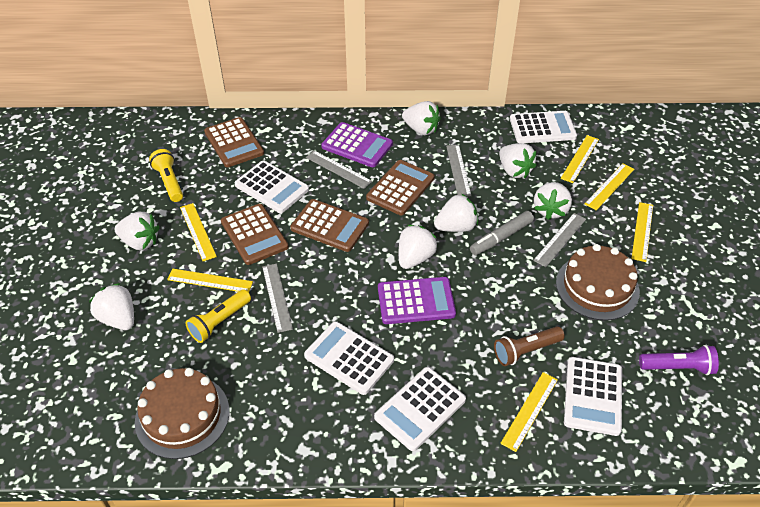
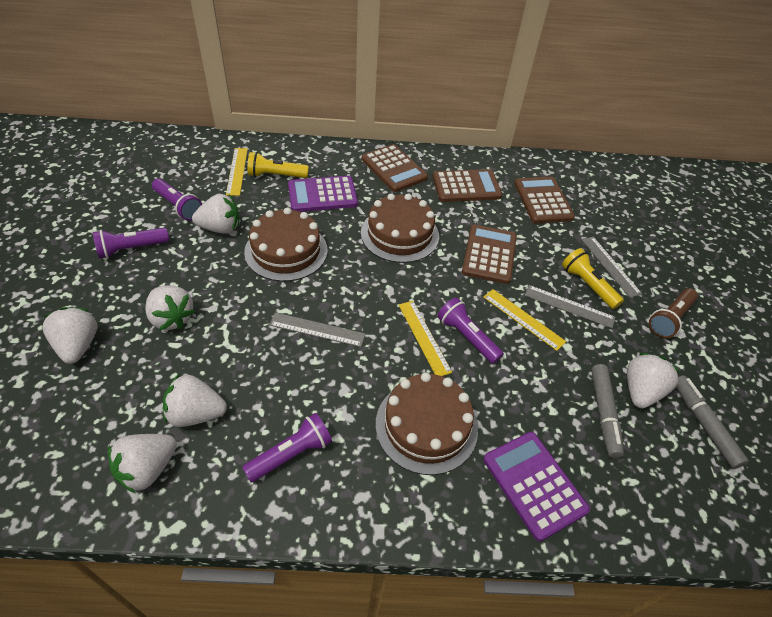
brown cake: 2 -> 3
grey marker: 1 -> 2
grey ruler: 4 -> 3
purple flashlight: 1 -> 4
white calculator: 5 -> 0
white strawberry: 7 -> 6
yellow ruler: 6 -> 3

